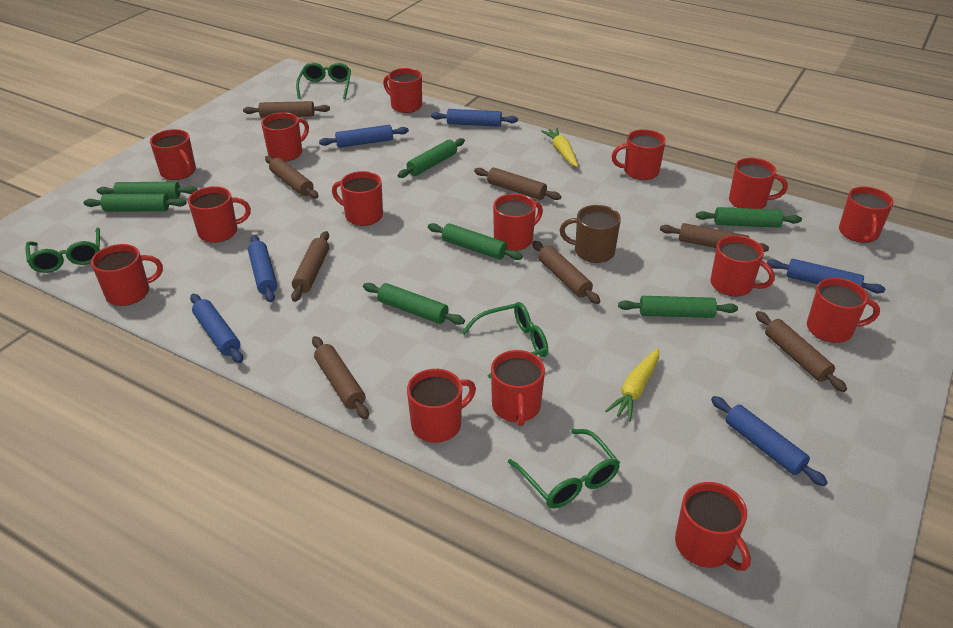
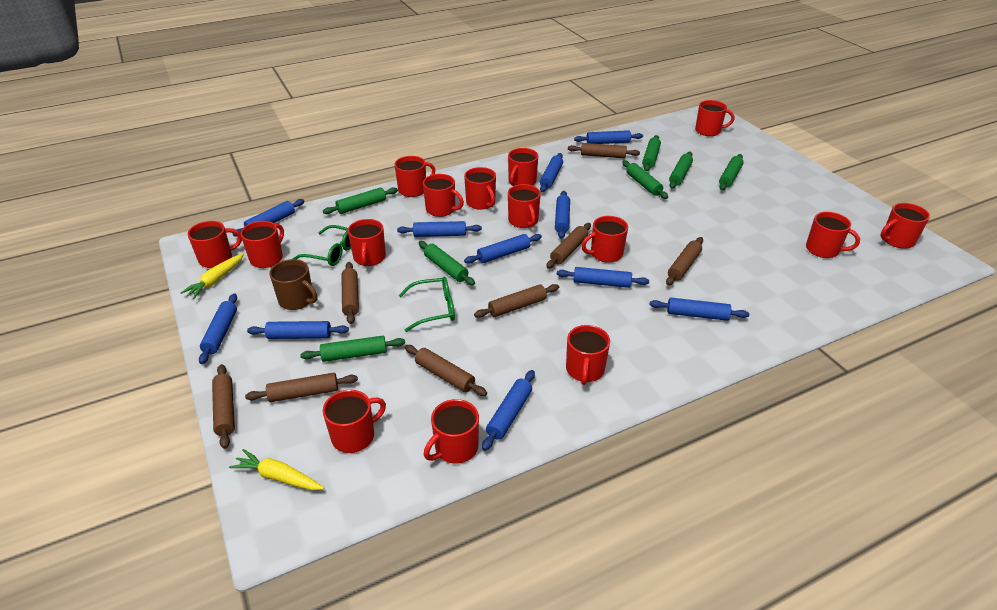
blue rolling pin: 6 -> 11
green glasses: 4 -> 2

